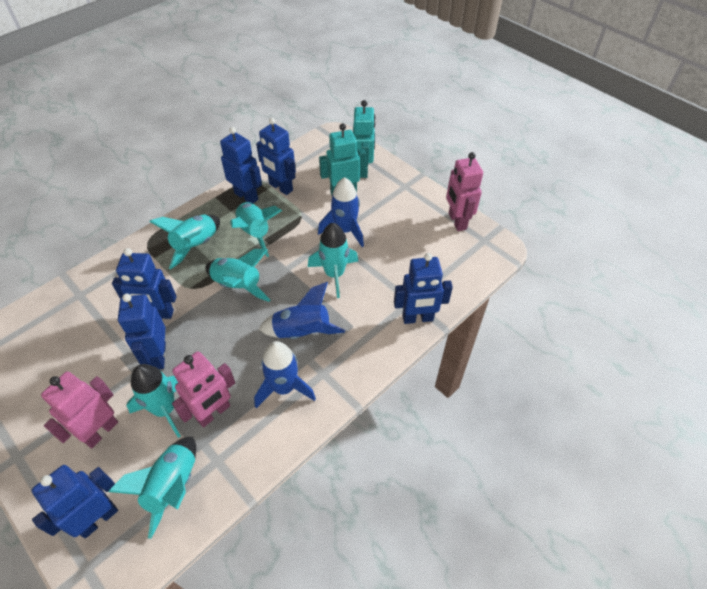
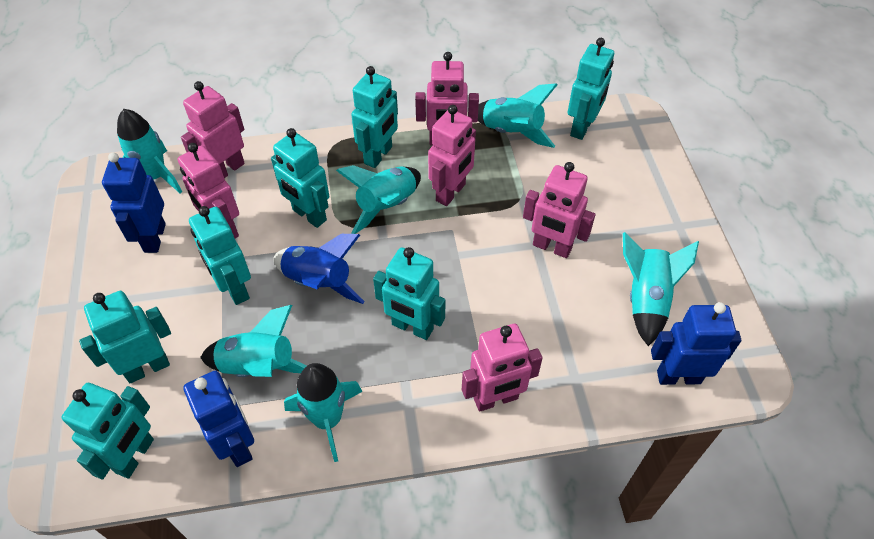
blue robot: 6 -> 3
blue rocket: 3 -> 1
pink robot: 3 -> 6
turquoise robot: 2 -> 7

